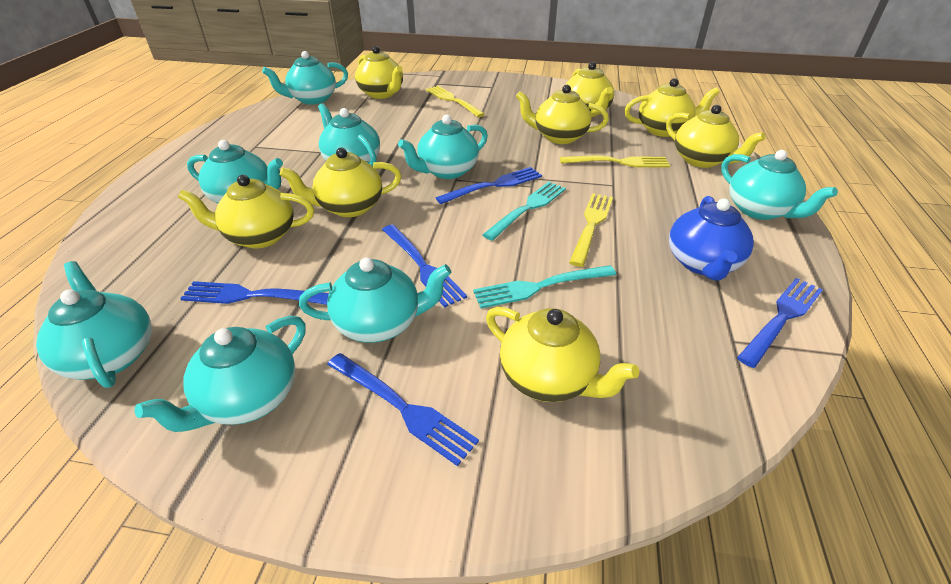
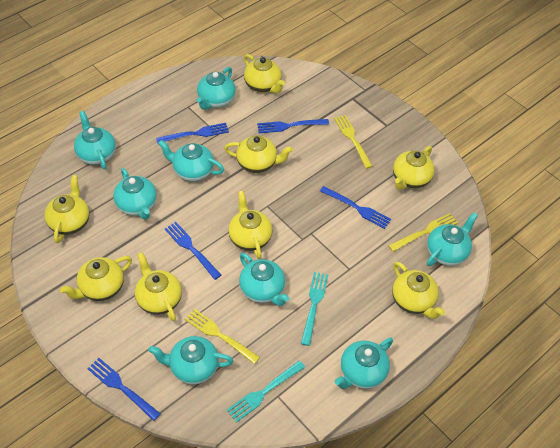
blue teapot: 1 -> 0

